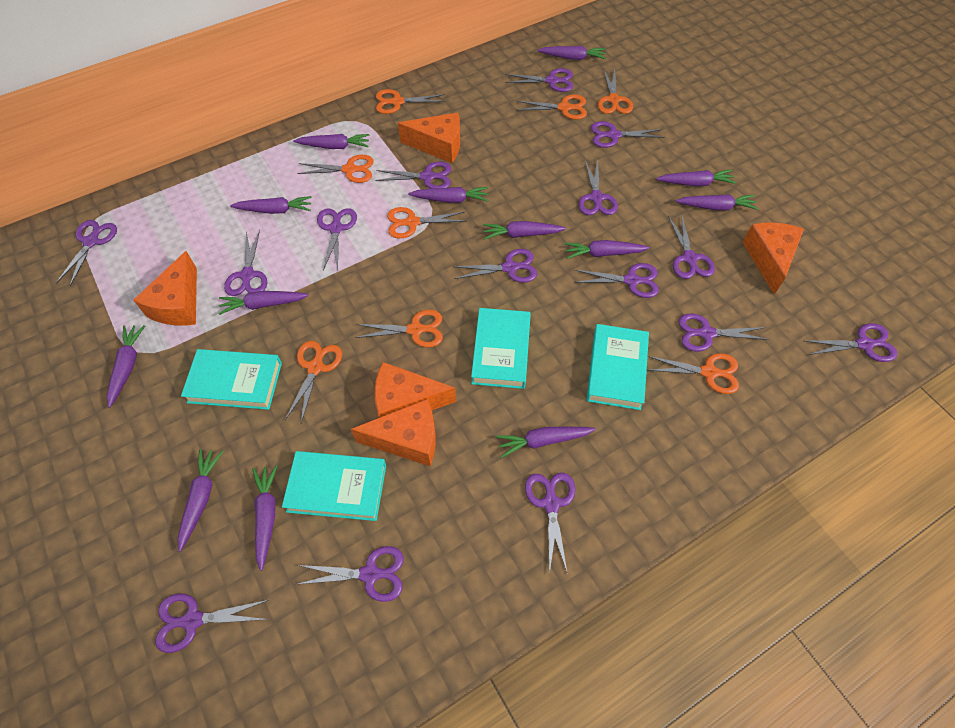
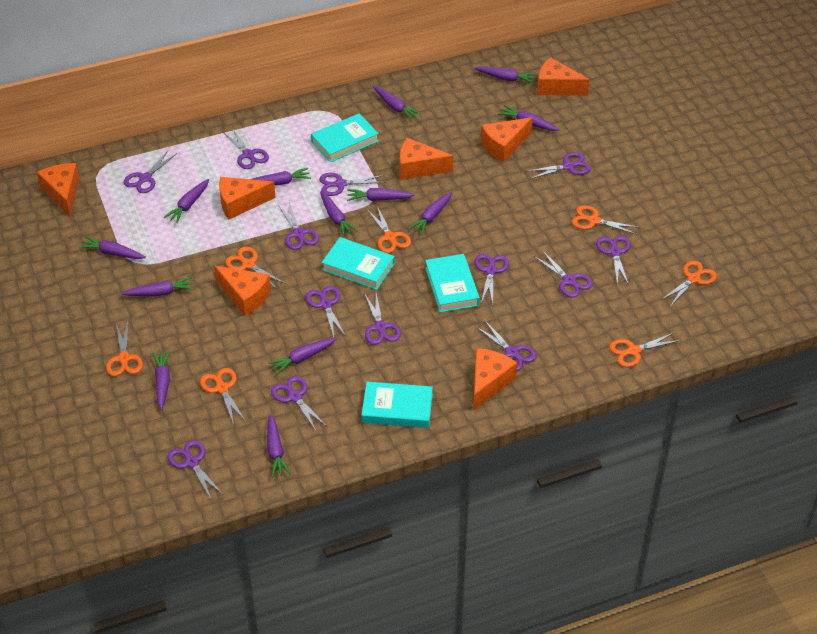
orange cheese: 5 -> 7
orange scissors: 8 -> 7
purple scissors: 15 -> 13

